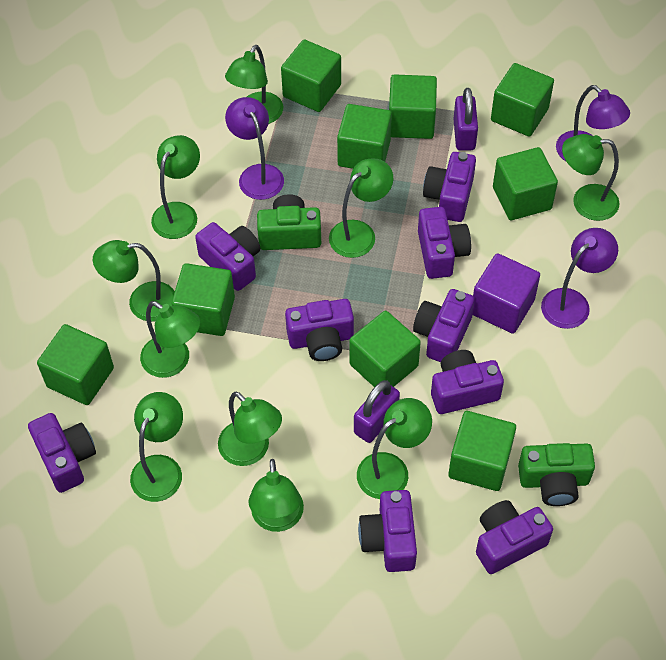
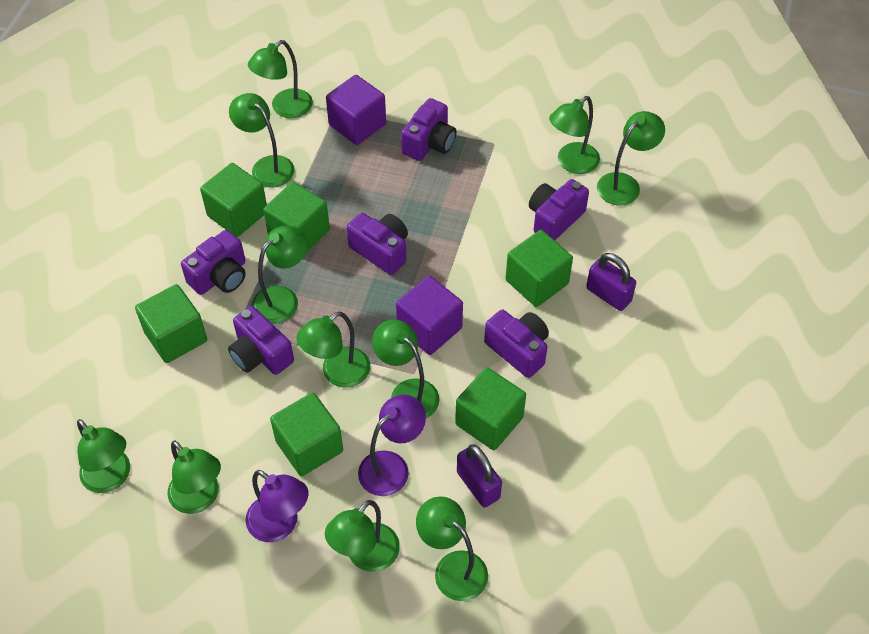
green camera: 2 -> 0
green cube: 9 -> 6
green lamp: 10 -> 11
purple camera: 9 -> 6
purple cube: 1 -> 2
purple lamp: 3 -> 2

